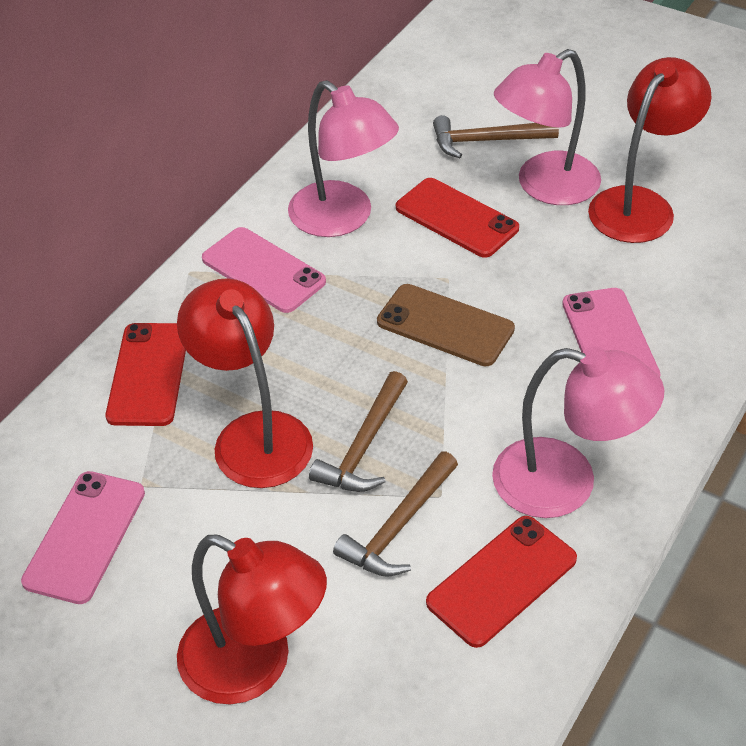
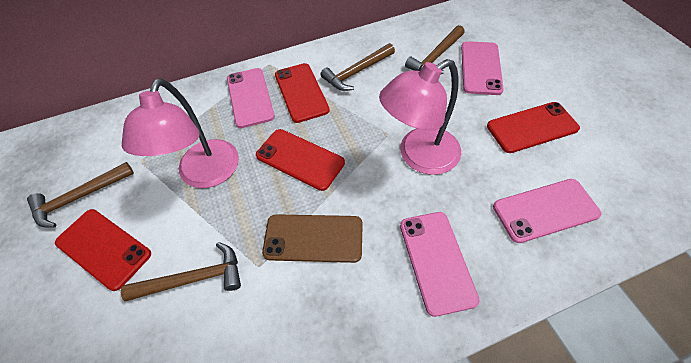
brown hammer: 3 -> 4
pink lamp: 3 -> 2
pink phone: 3 -> 4
red lamp: 3 -> 0
red phone: 3 -> 4

